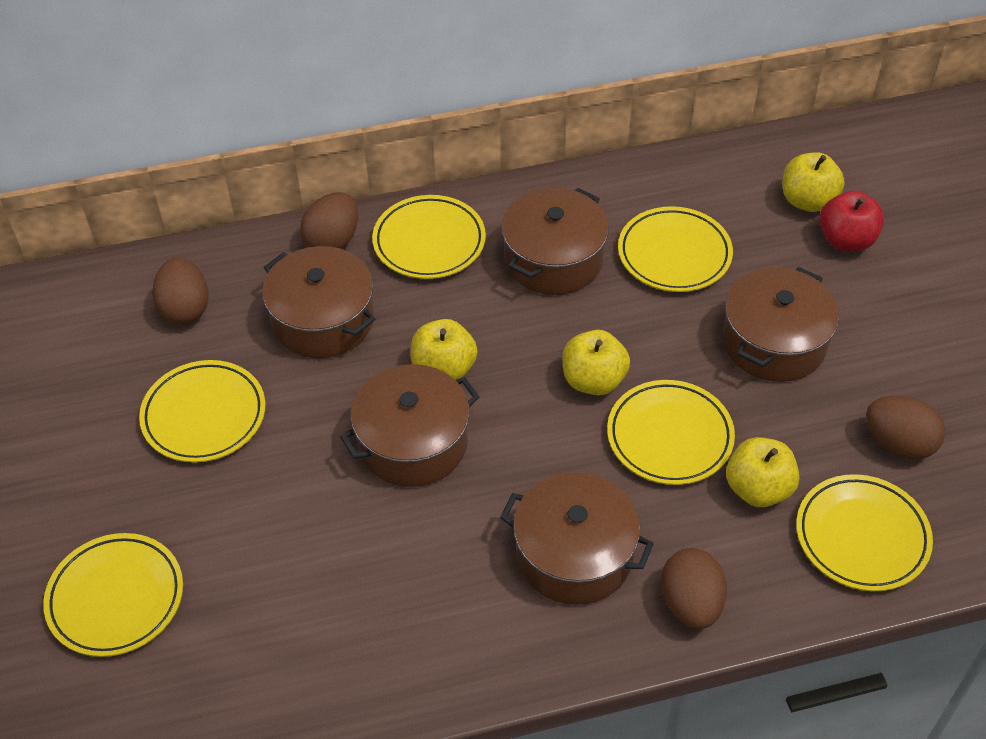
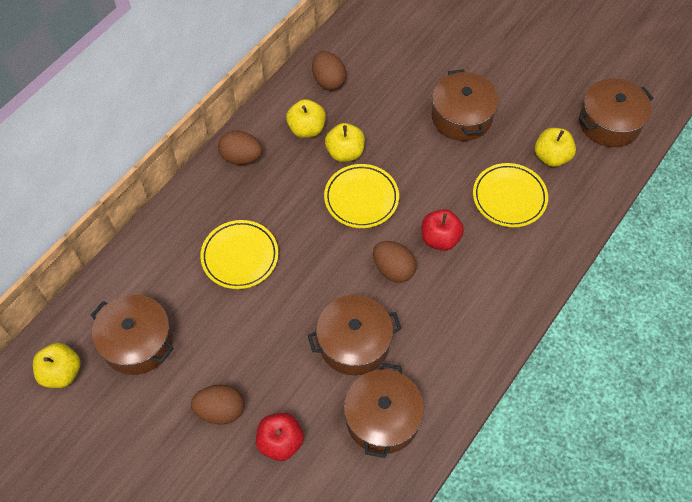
red apple: 1 -> 2
yellow plate: 6 -> 3

